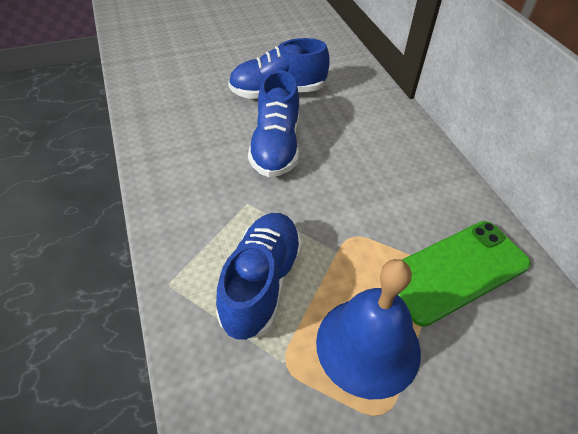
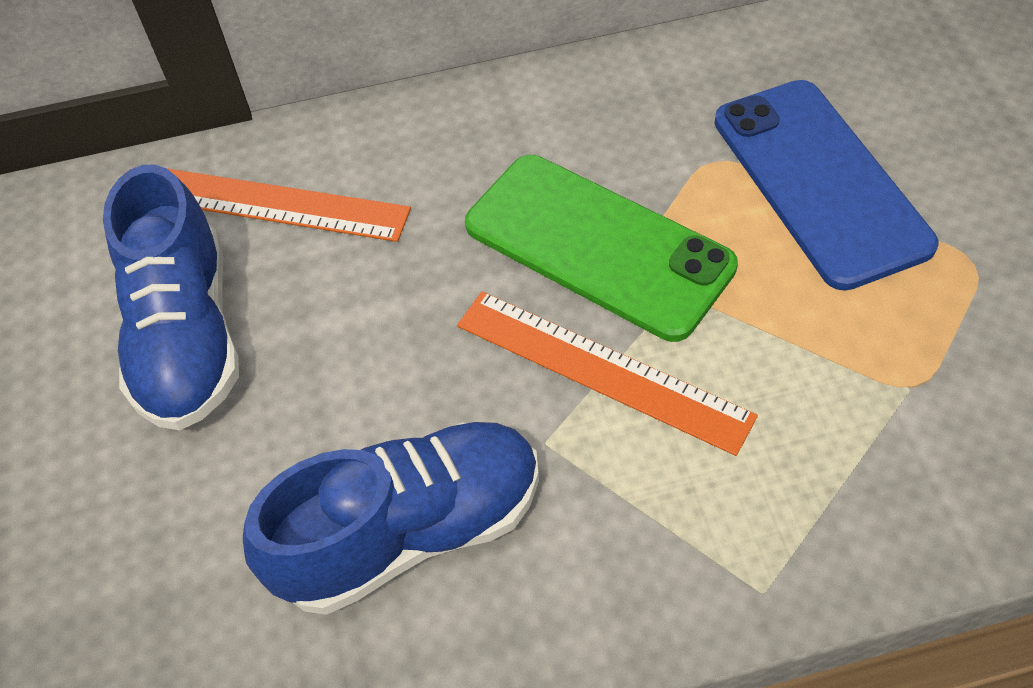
blue bell: 1 -> 0
blue phone: 0 -> 1
blue shoe: 3 -> 2
orange ruler: 0 -> 2

